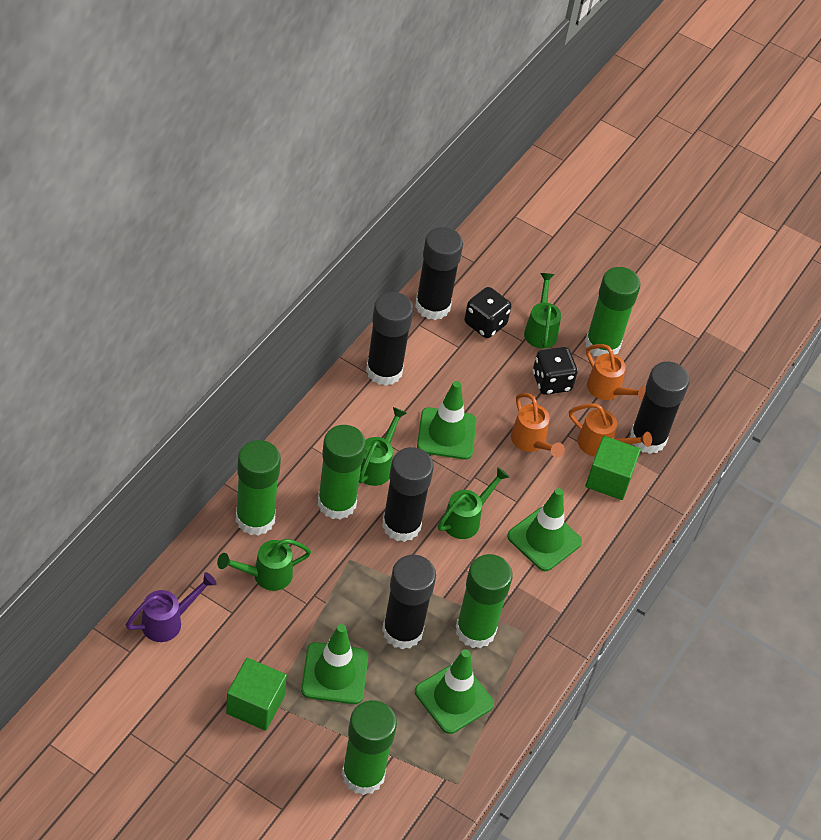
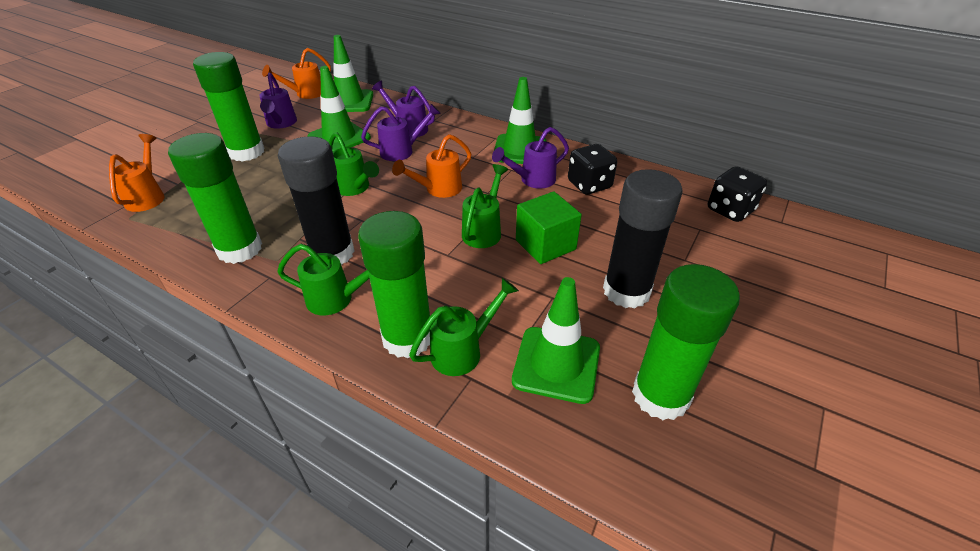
black glue stick: 5 -> 2
green cube: 2 -> 1
green glue stick: 5 -> 4
purple watering can: 1 -> 4

